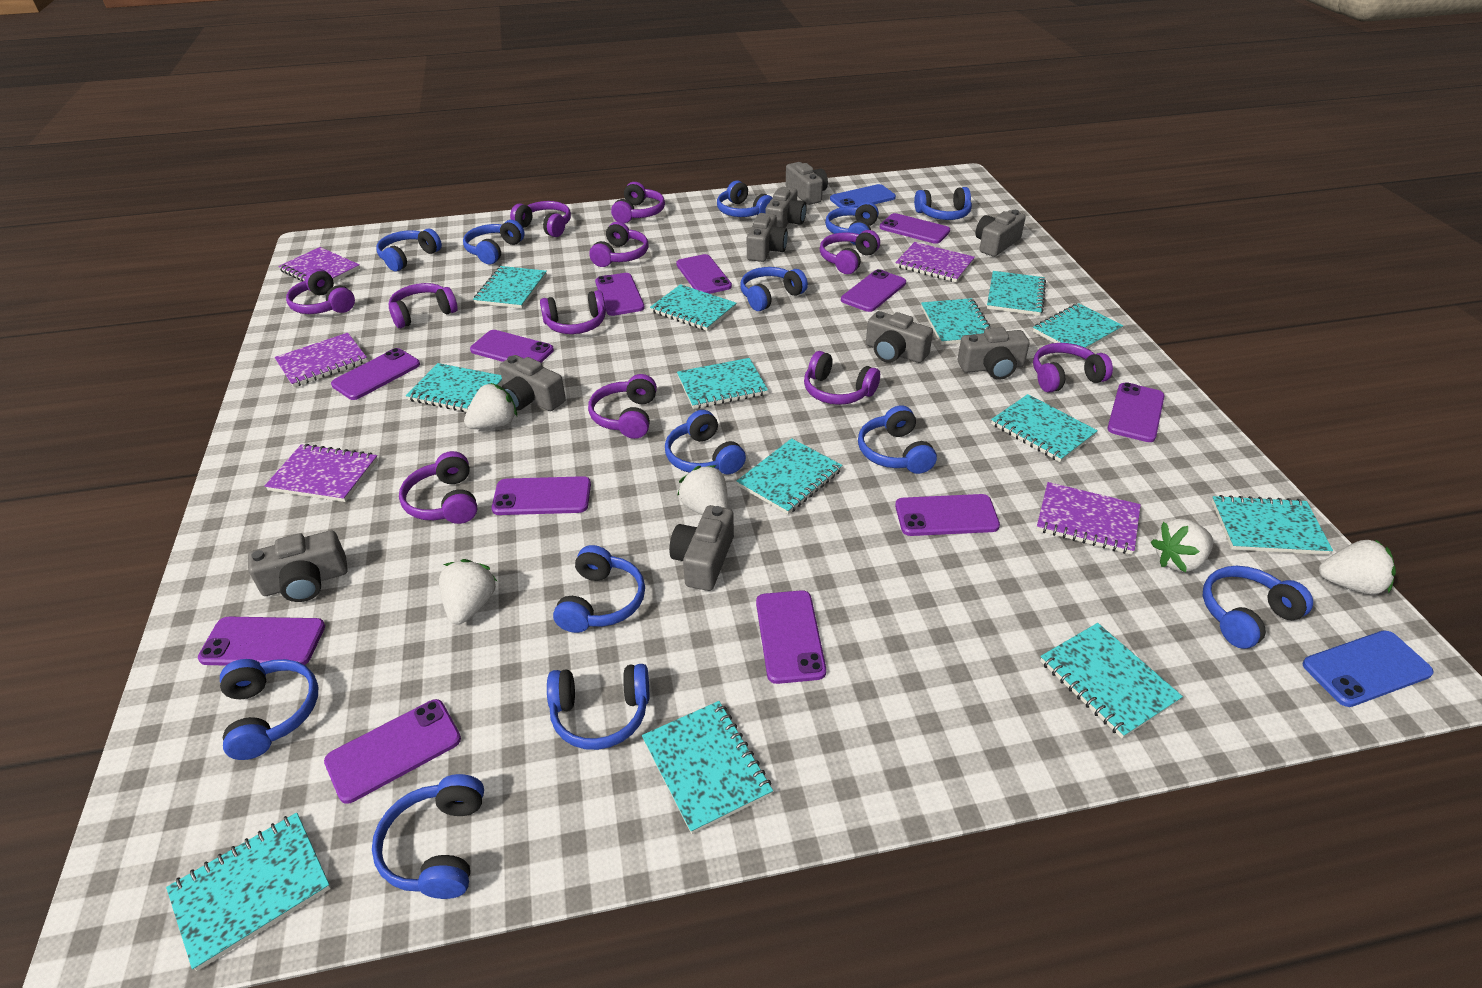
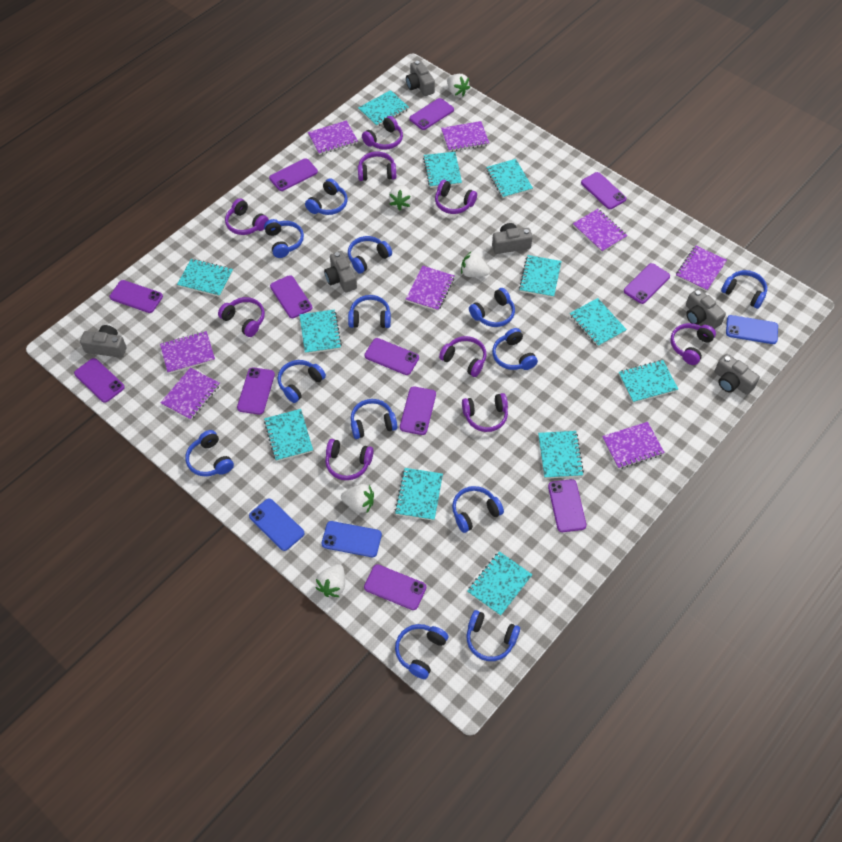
blue phone: 2 -> 3
grey camera: 9 -> 6
purple headphones: 11 -> 9
purple notebook: 5 -> 8
turquoise notebook: 13 -> 12

